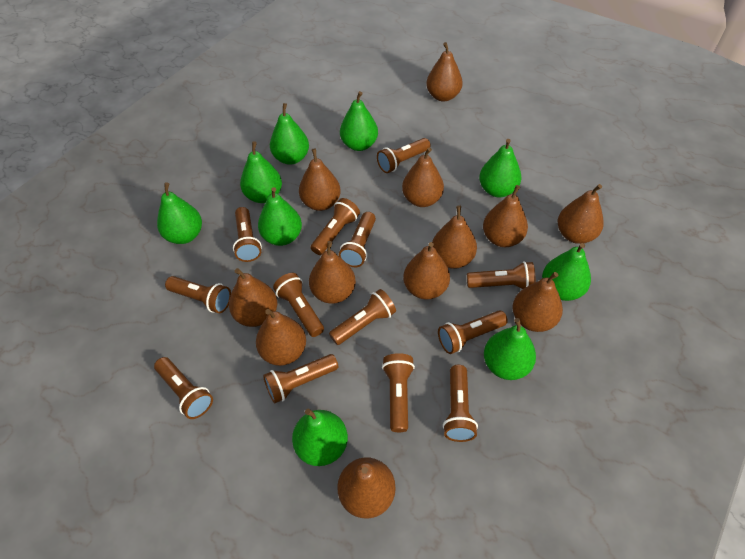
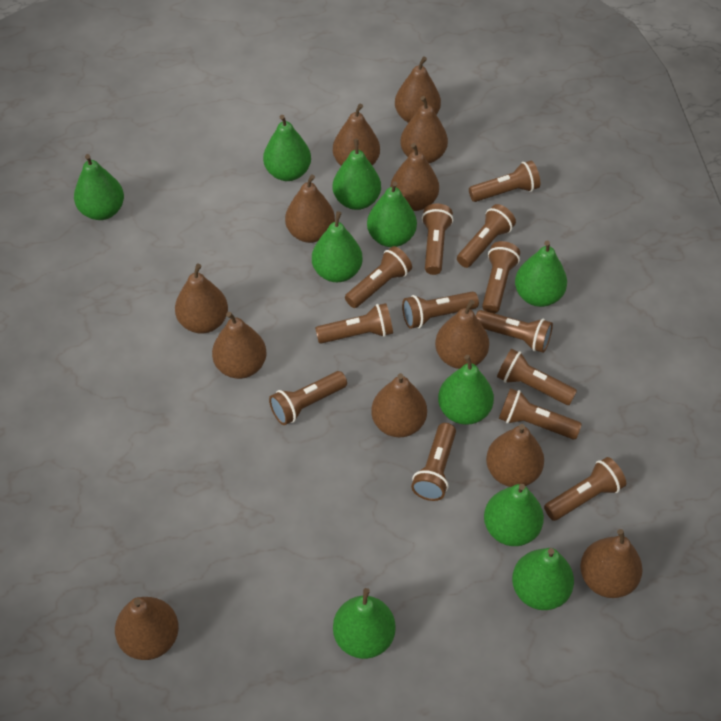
green pear: 9 -> 10

